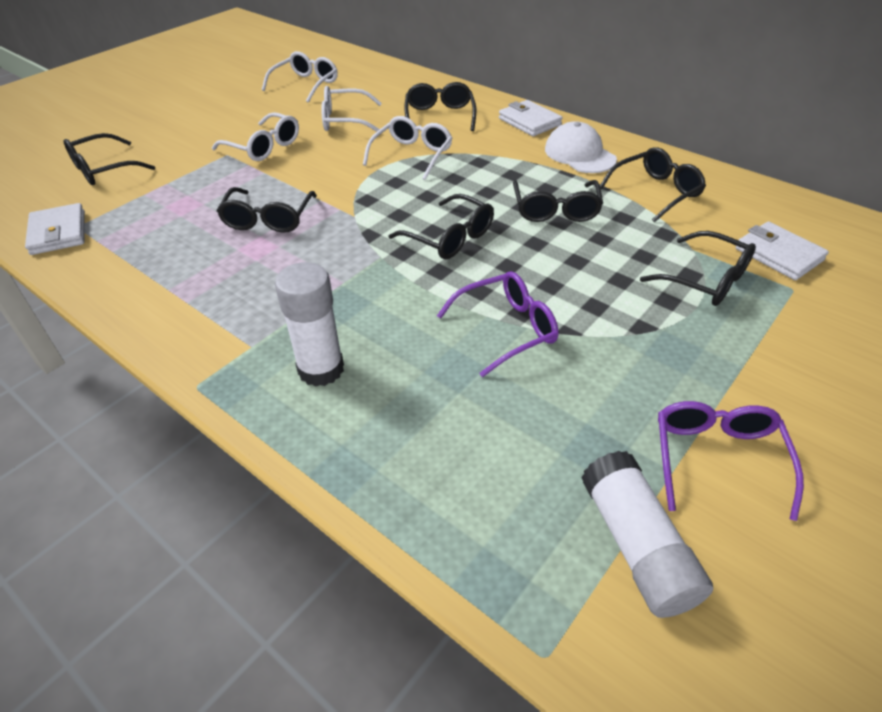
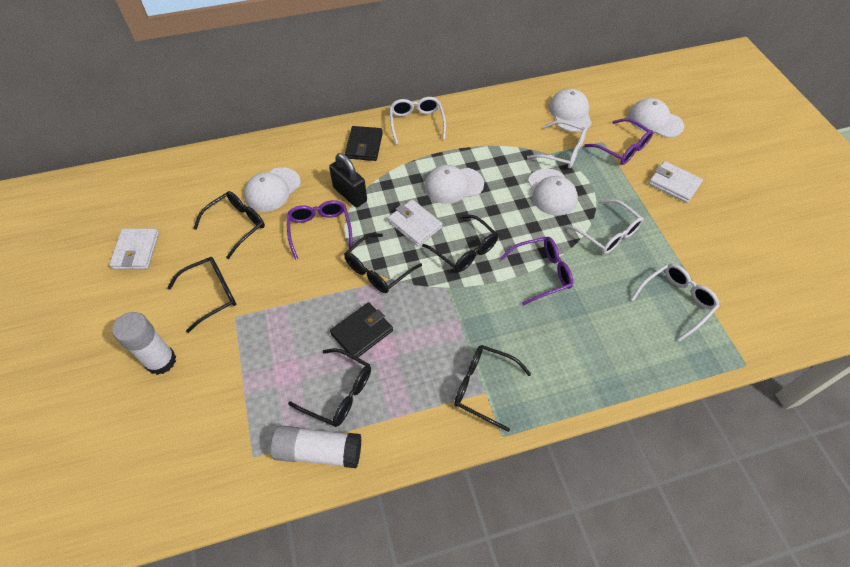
black glasses: 7 -> 6
black padlock: 0 -> 1
black wallet: 0 -> 2
purple glasses: 2 -> 3
white cap: 1 -> 5

